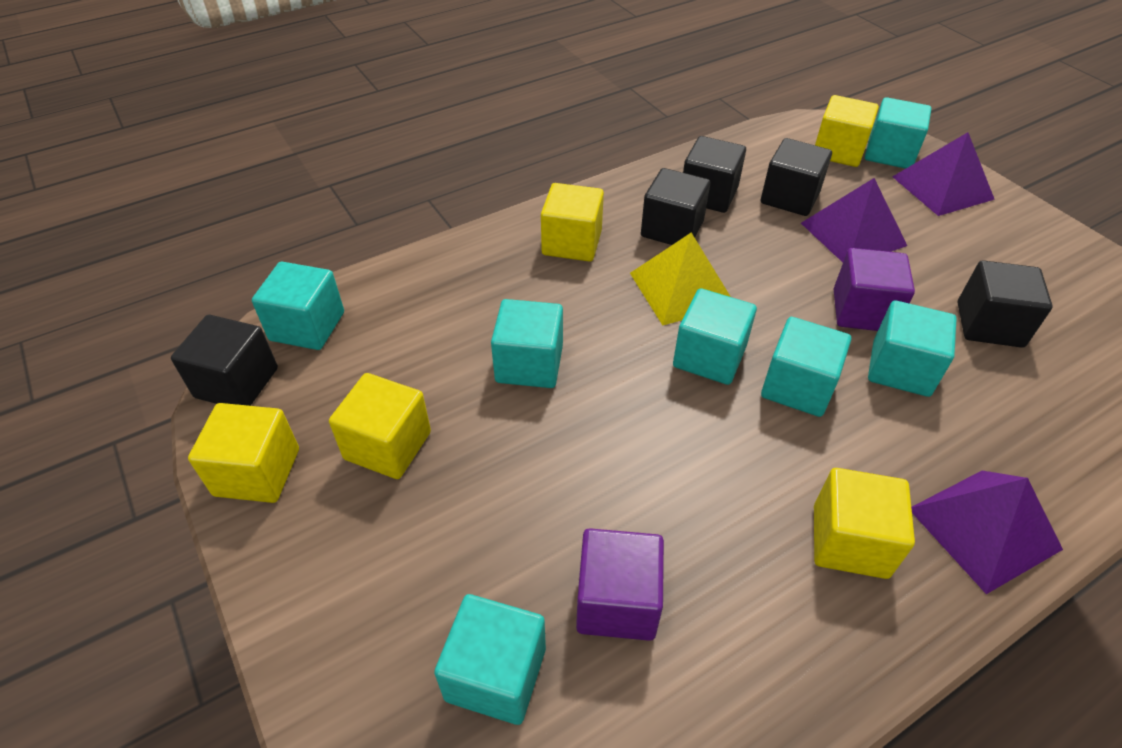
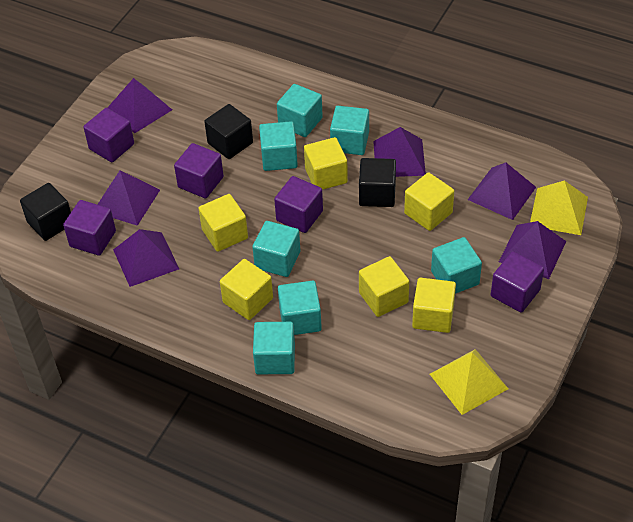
black cube: 5 -> 3
purple cube: 2 -> 5
purple pyramid: 3 -> 6
yellow cube: 5 -> 6
yellow pyramid: 1 -> 2

